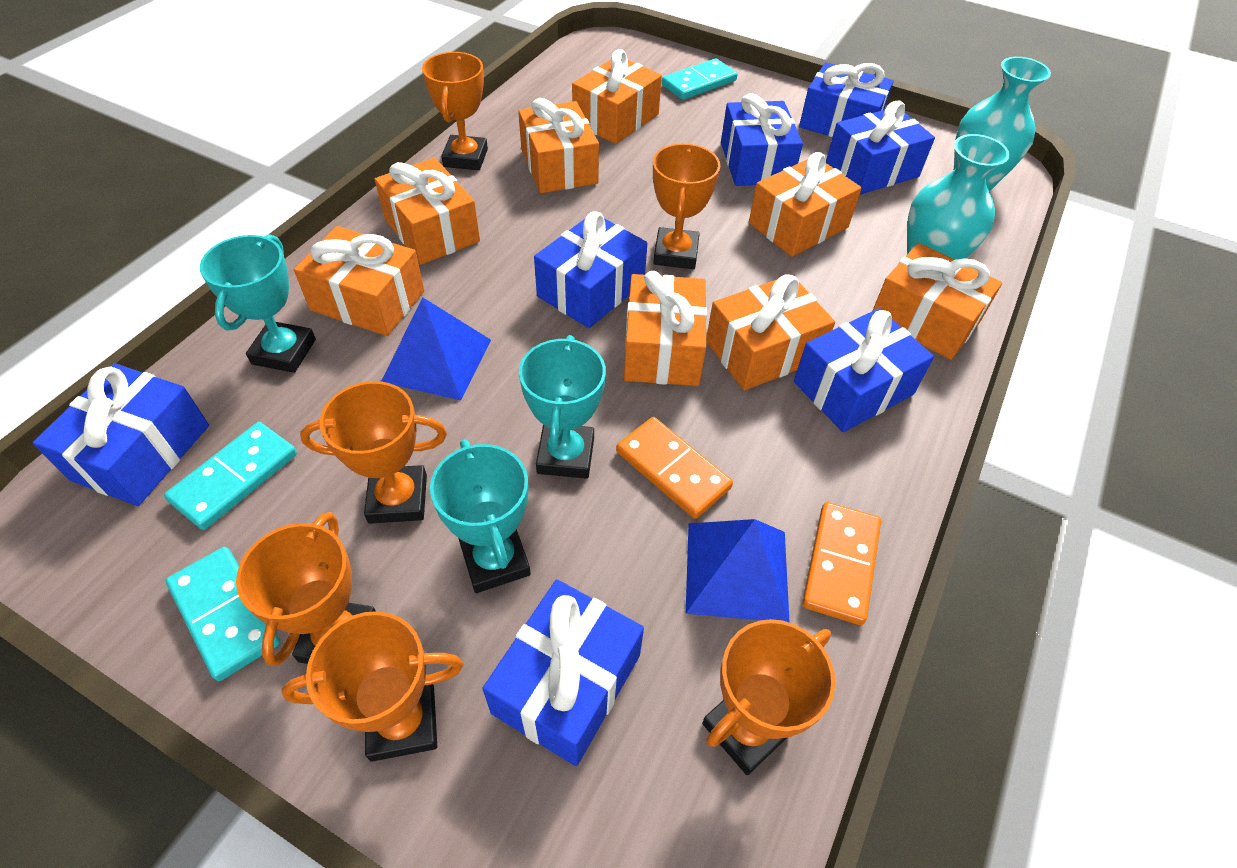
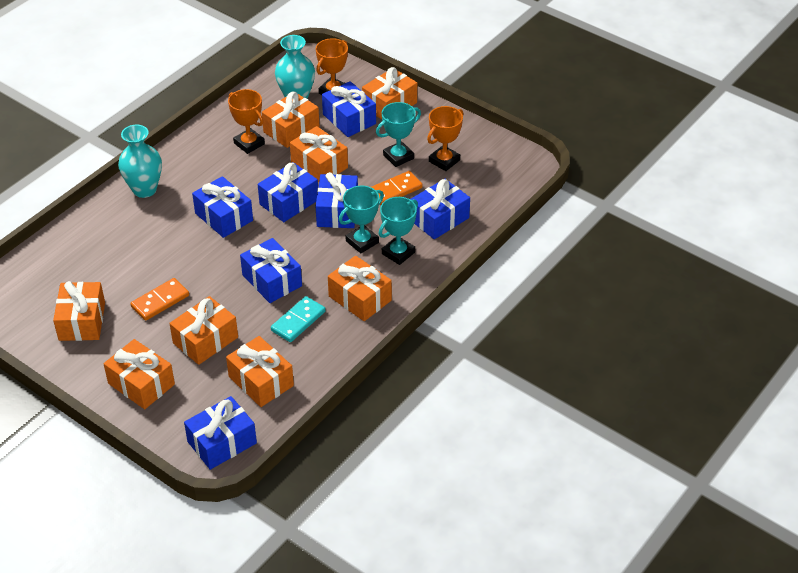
blue pyramid: 2 -> 0
orange trophy: 6 -> 3
turquoise domino: 3 -> 1

